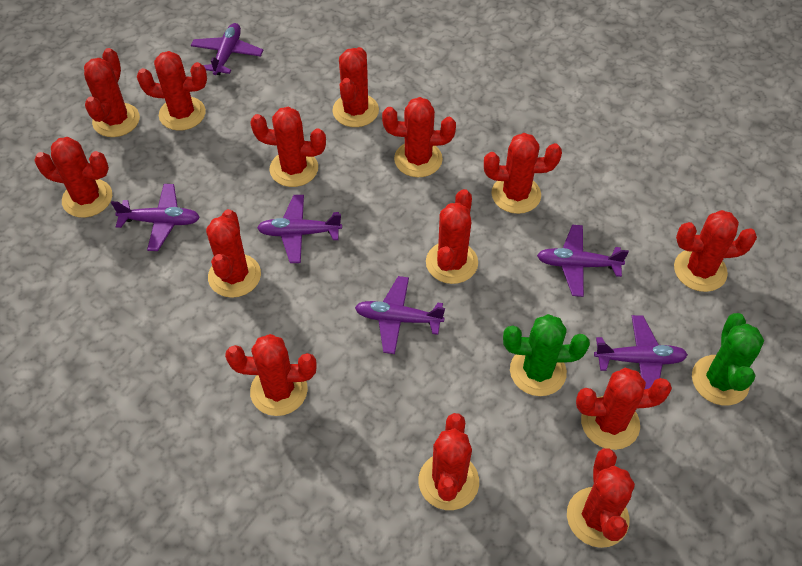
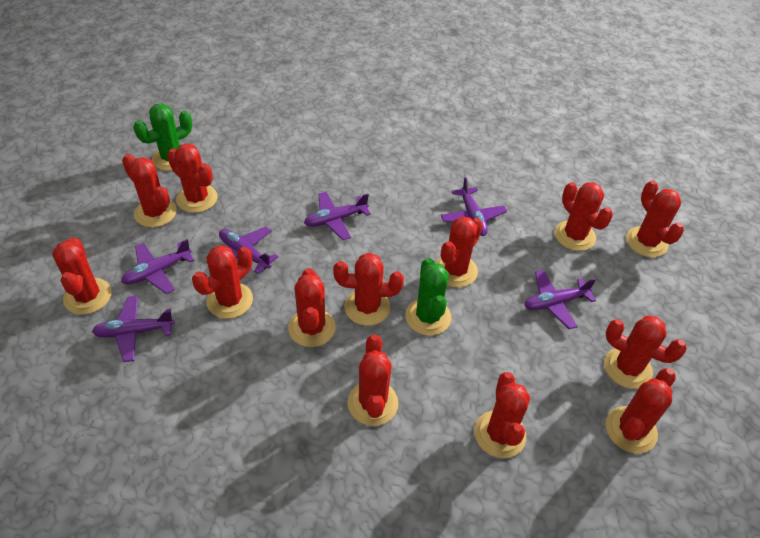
red cactus: 14 -> 13

